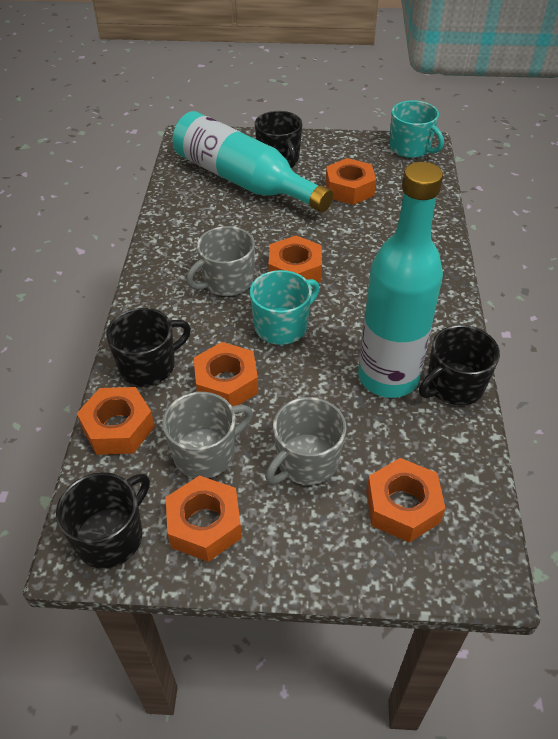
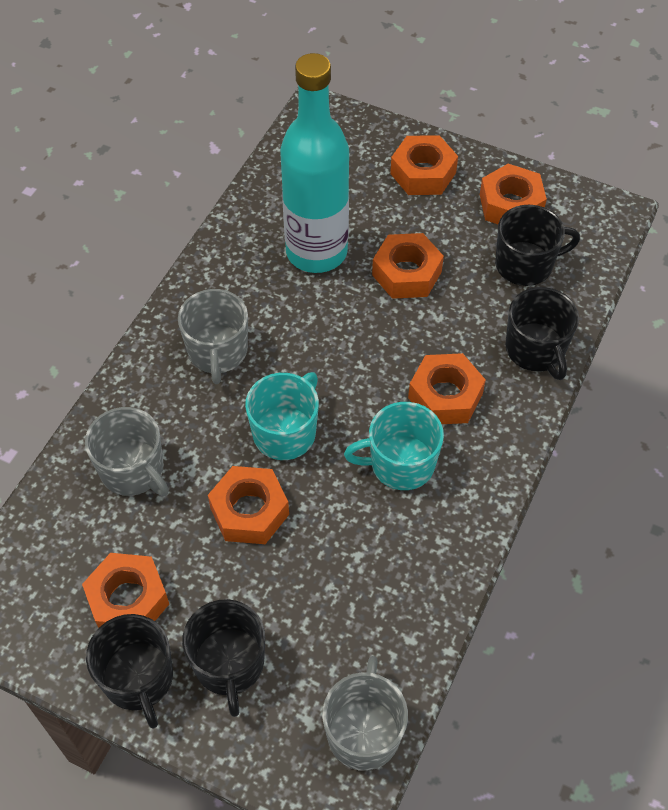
turquoise bottle: 2 -> 1

